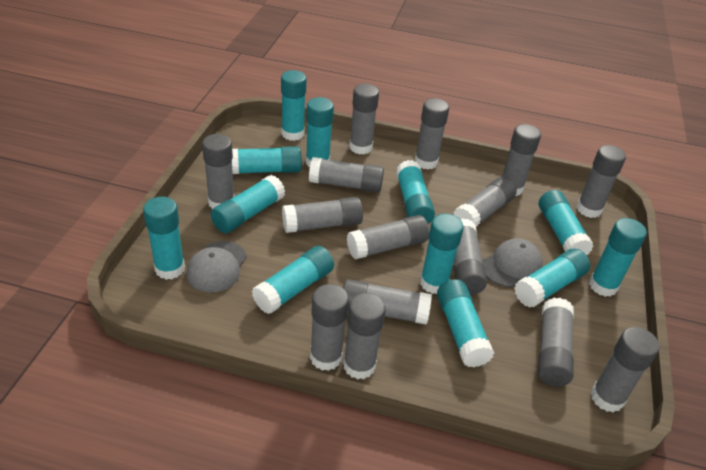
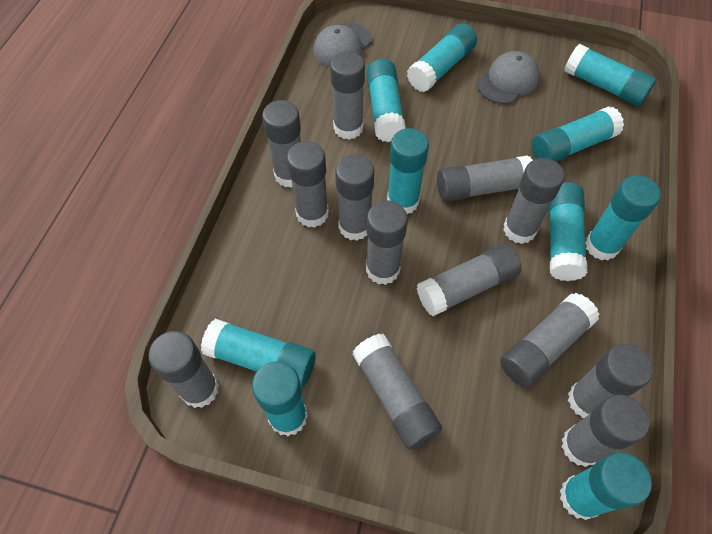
grey glue stick: 15 -> 13
turquoise glue stick: 12 -> 10

